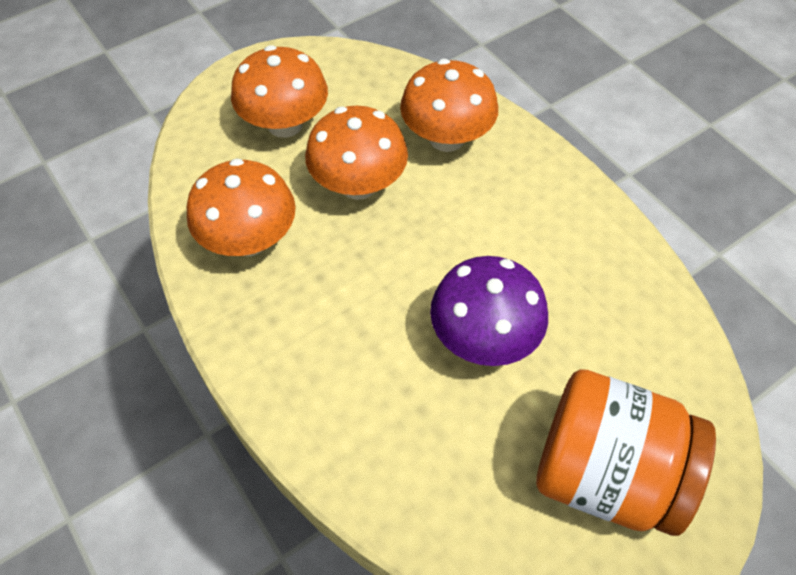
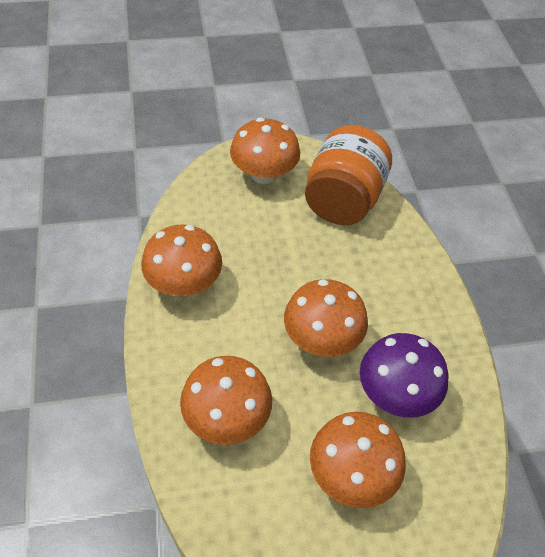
orange mushroom: 4 -> 5

